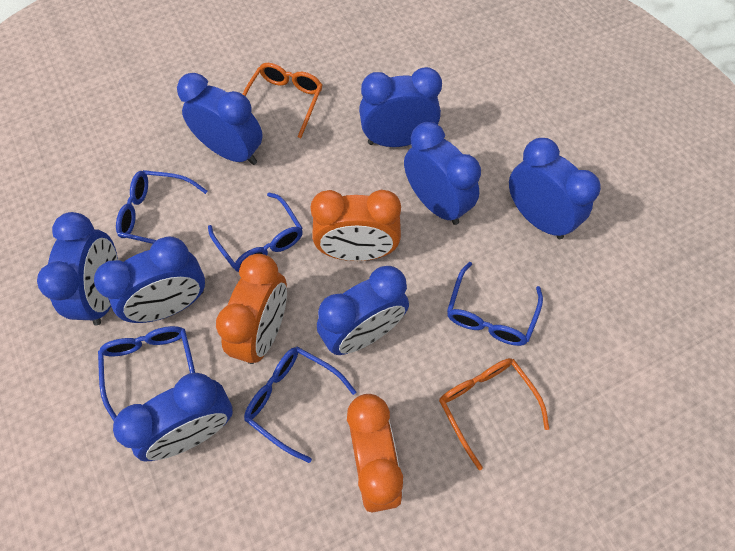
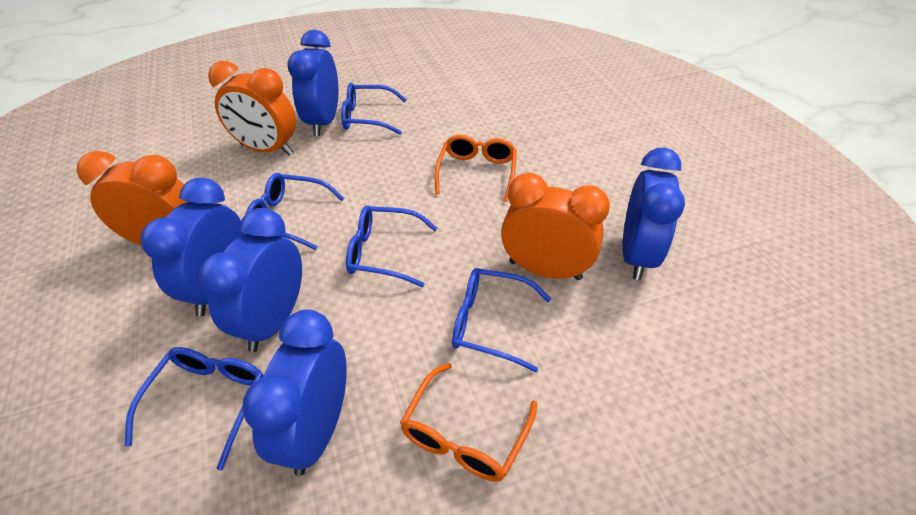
blue clock: 8 -> 5

